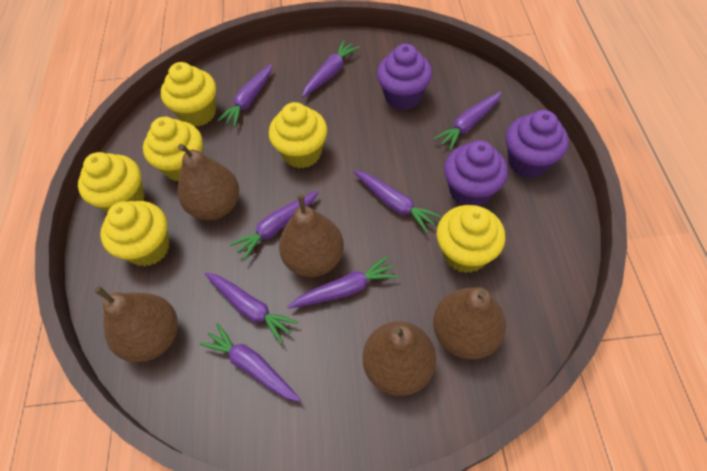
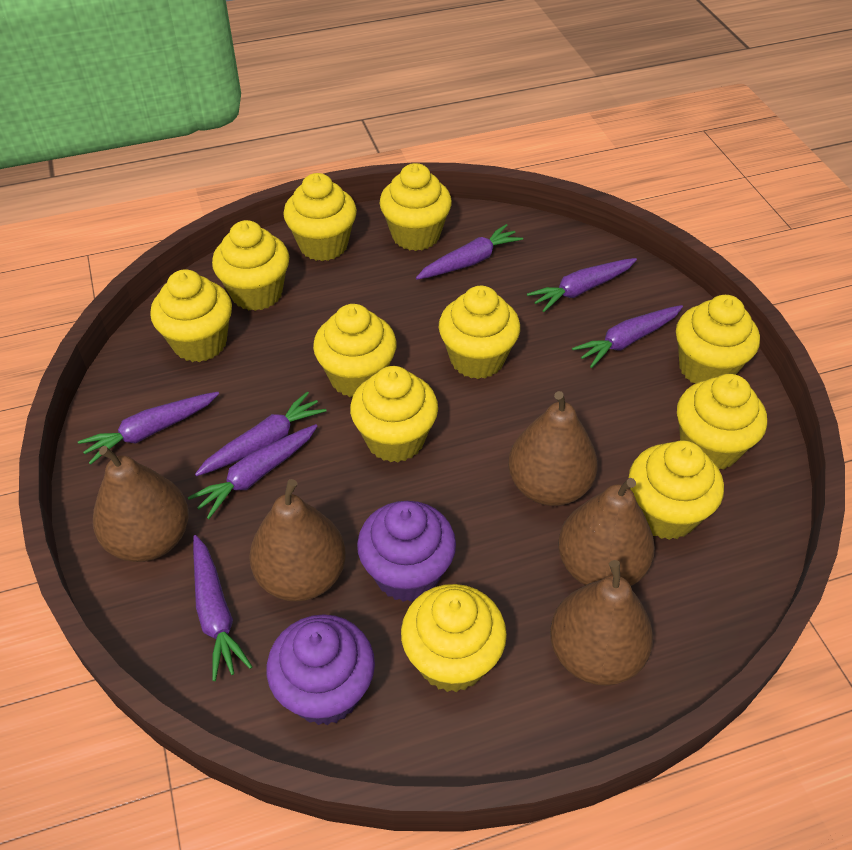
purple carrot: 8 -> 7
purple cupcake: 3 -> 2
yellow cupcake: 6 -> 11

